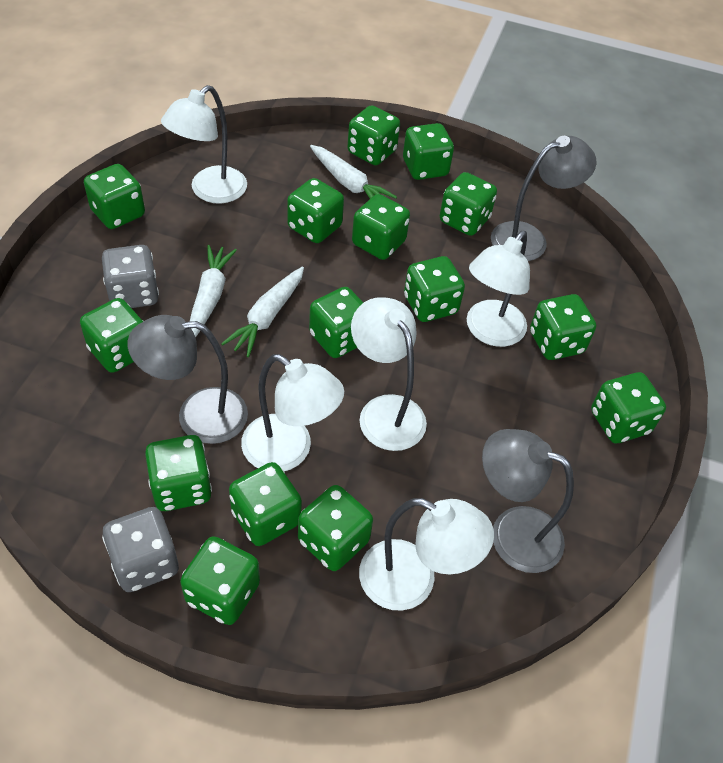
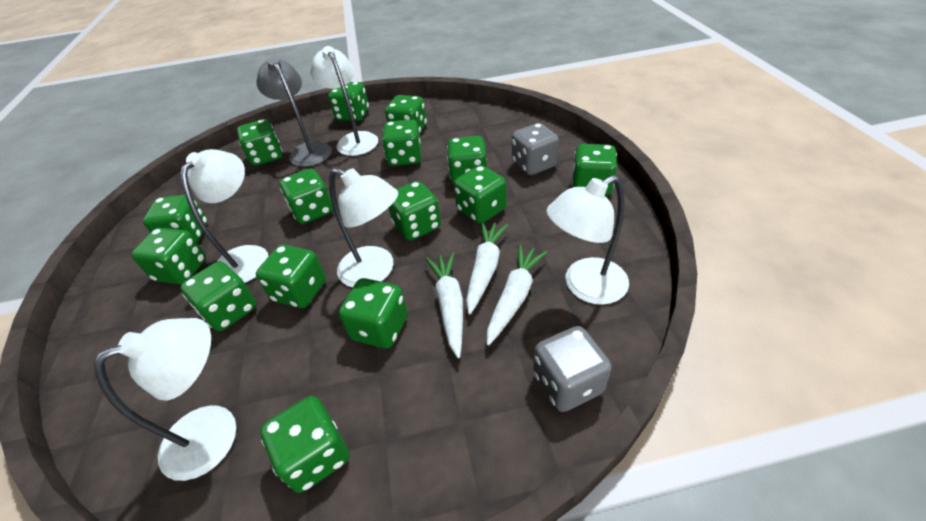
grey lamp: 3 -> 1

